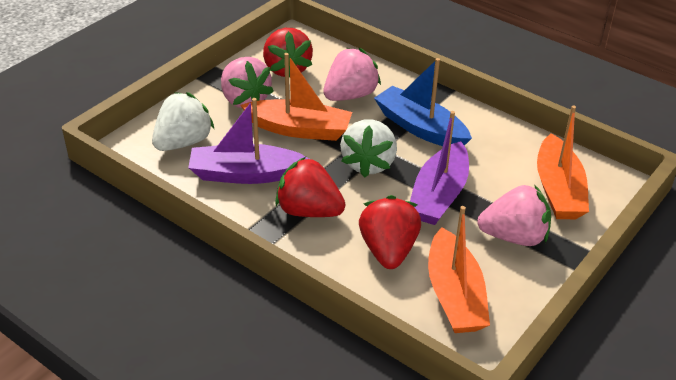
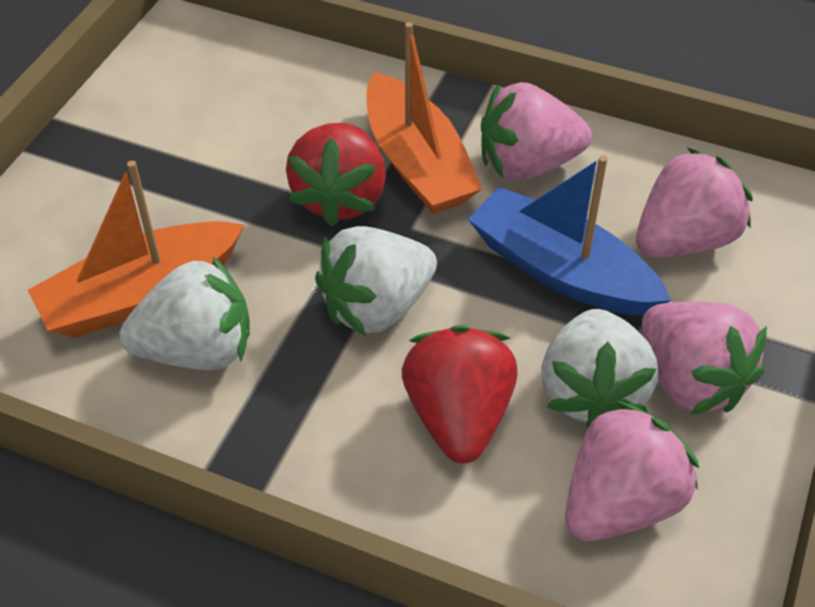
orange boat: 3 -> 2
pink strawberry: 3 -> 4
purple boat: 2 -> 0
red strawberry: 3 -> 2
white strawberry: 2 -> 3

